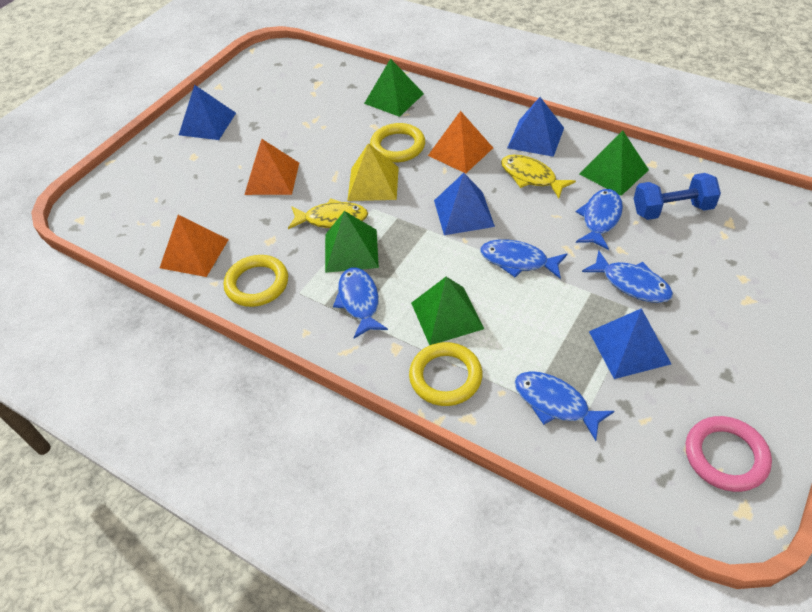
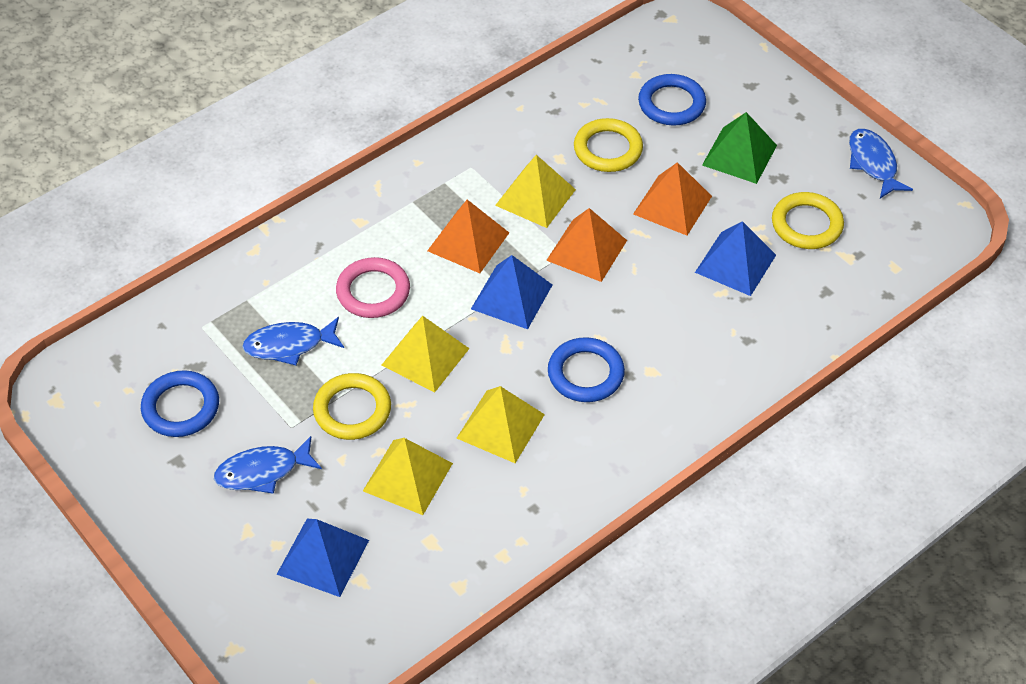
blue dumbbell: 1 -> 0
blue fish: 5 -> 3
blue pyramid: 4 -> 3
blue ring: 0 -> 3
green pyramid: 4 -> 1
yellow fish: 2 -> 0
yellow pyramid: 1 -> 4

